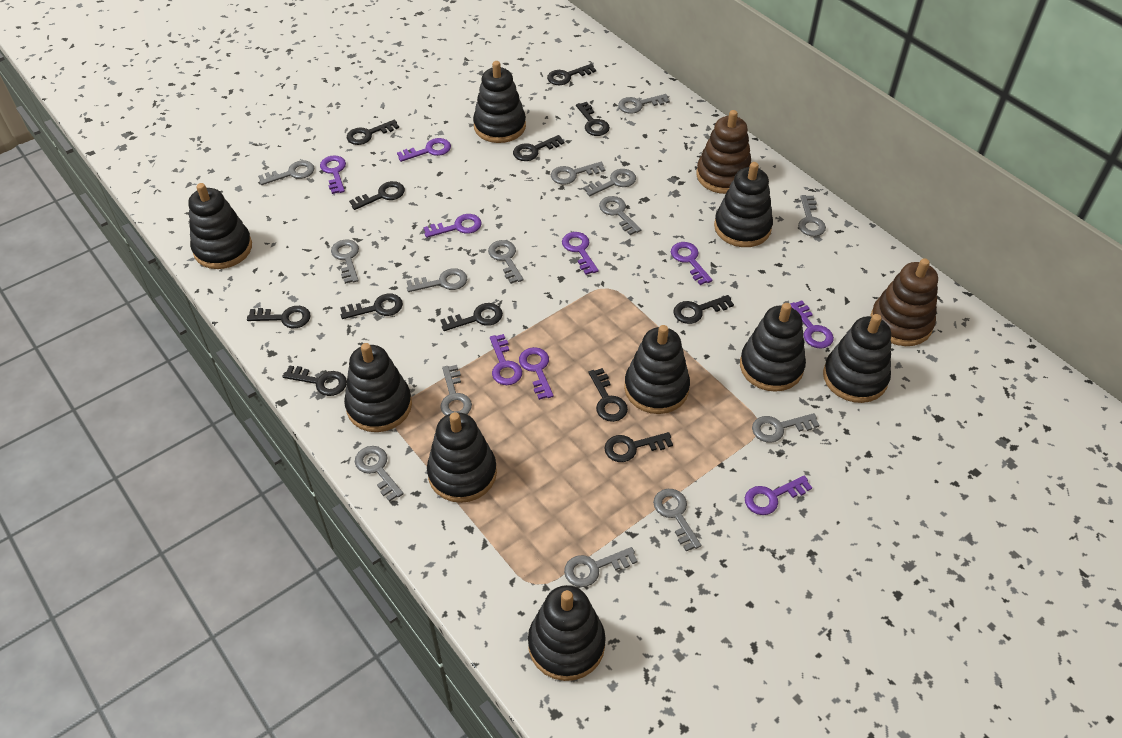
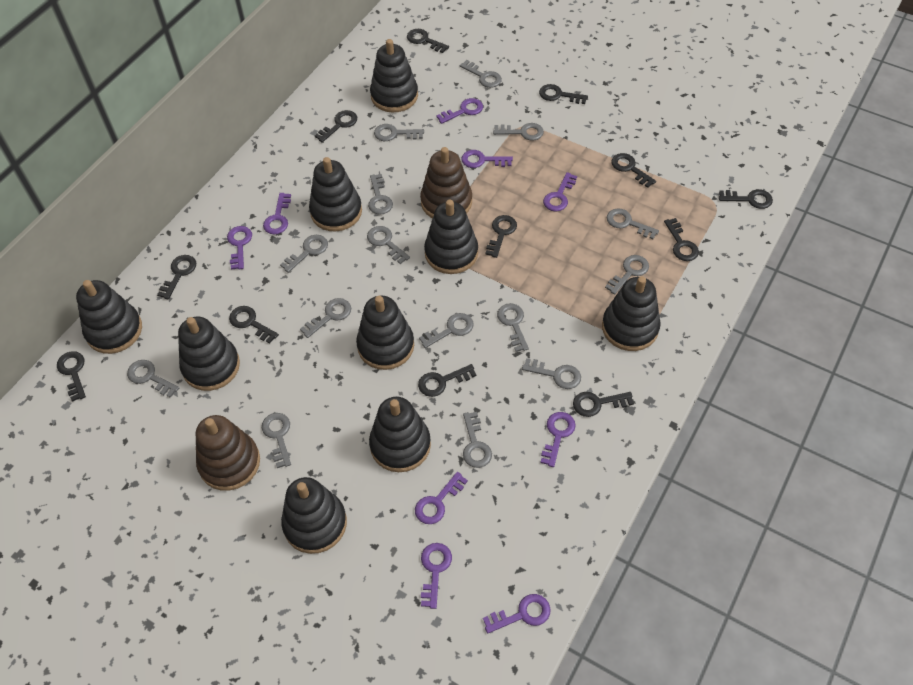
grey key: 14 -> 15

